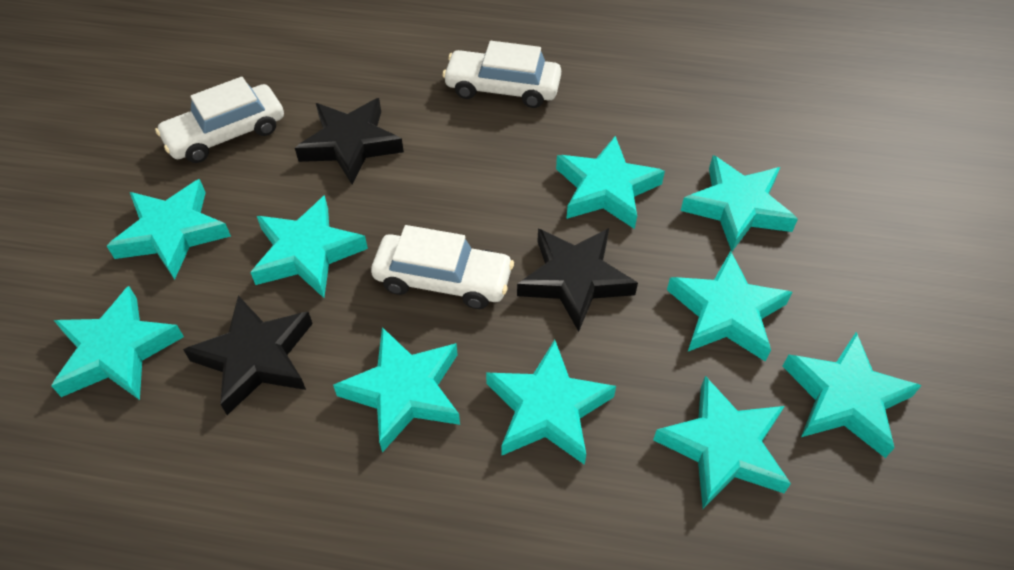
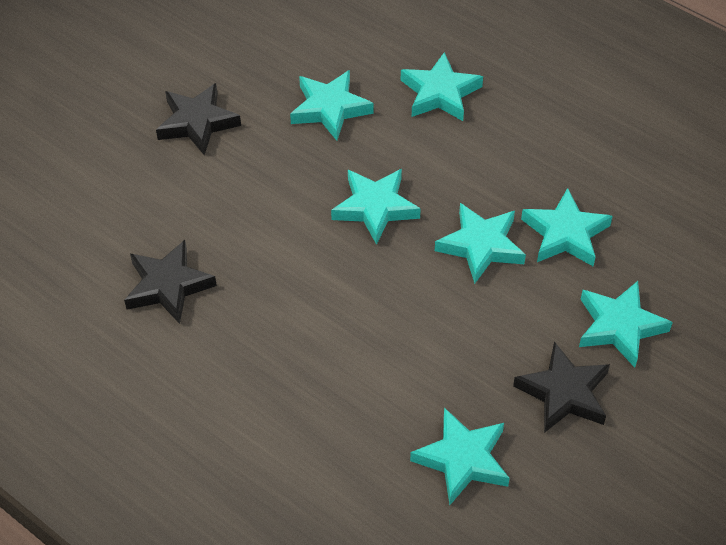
turquoise star: 10 -> 7
white car: 3 -> 0

